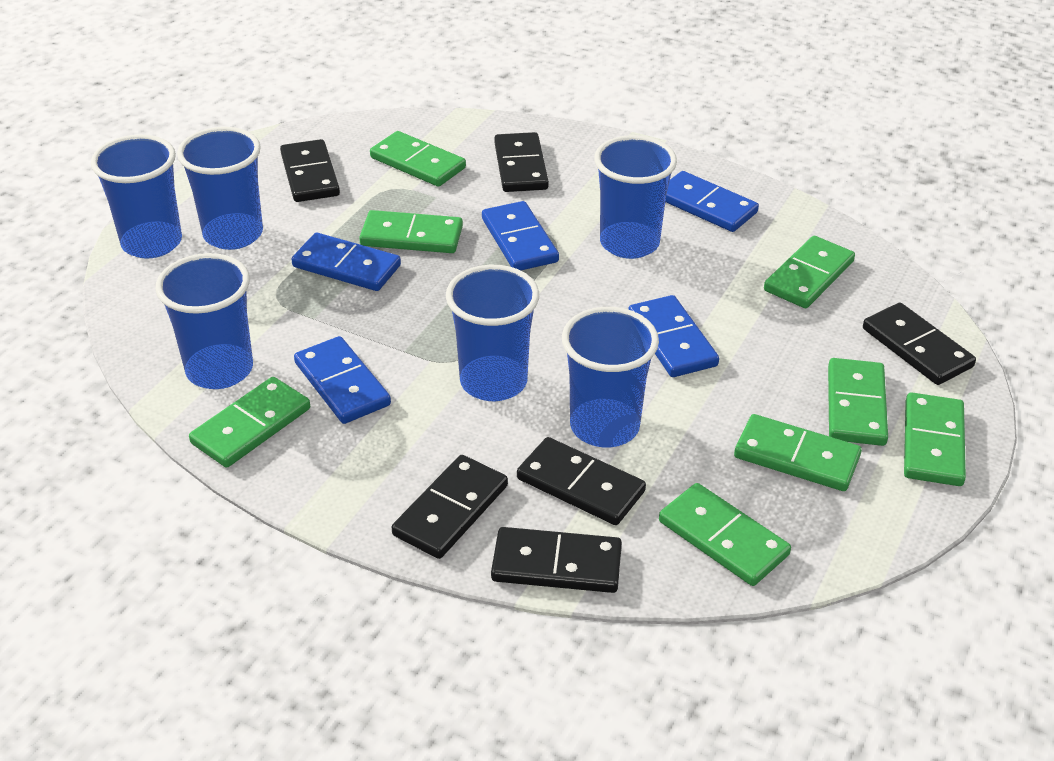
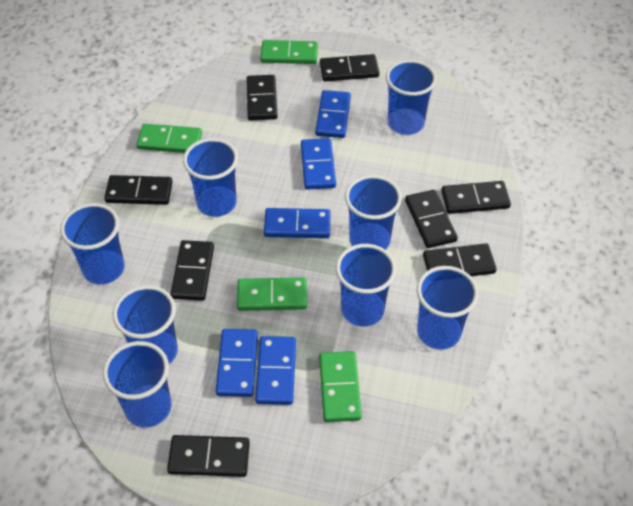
black domino: 6 -> 8
blue cup: 6 -> 8
green domino: 8 -> 4

